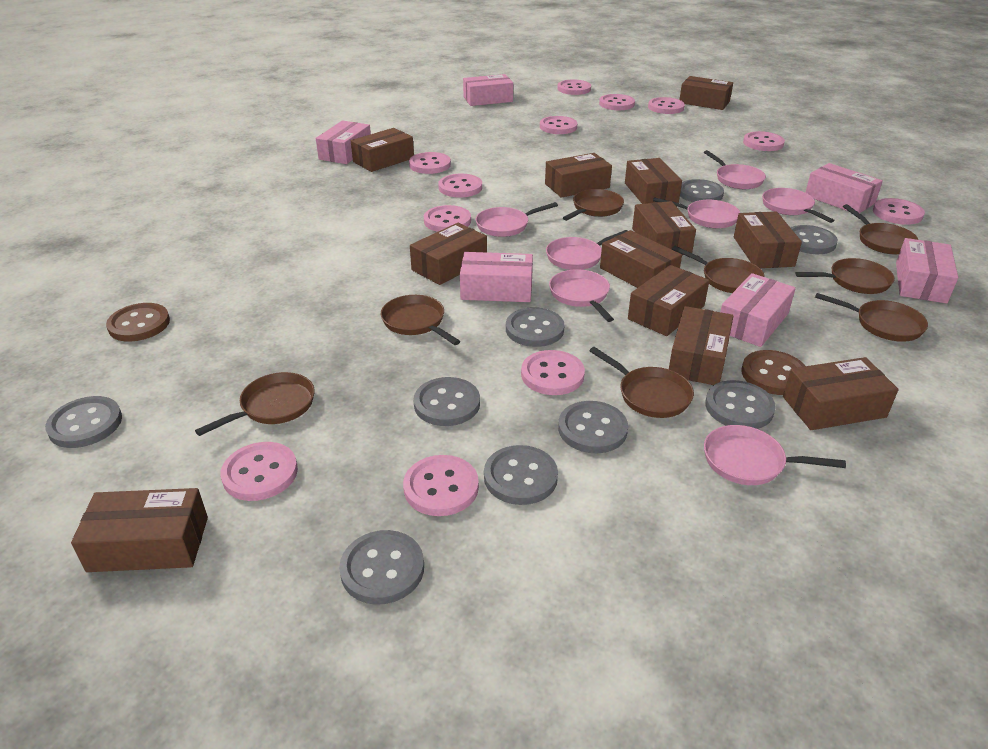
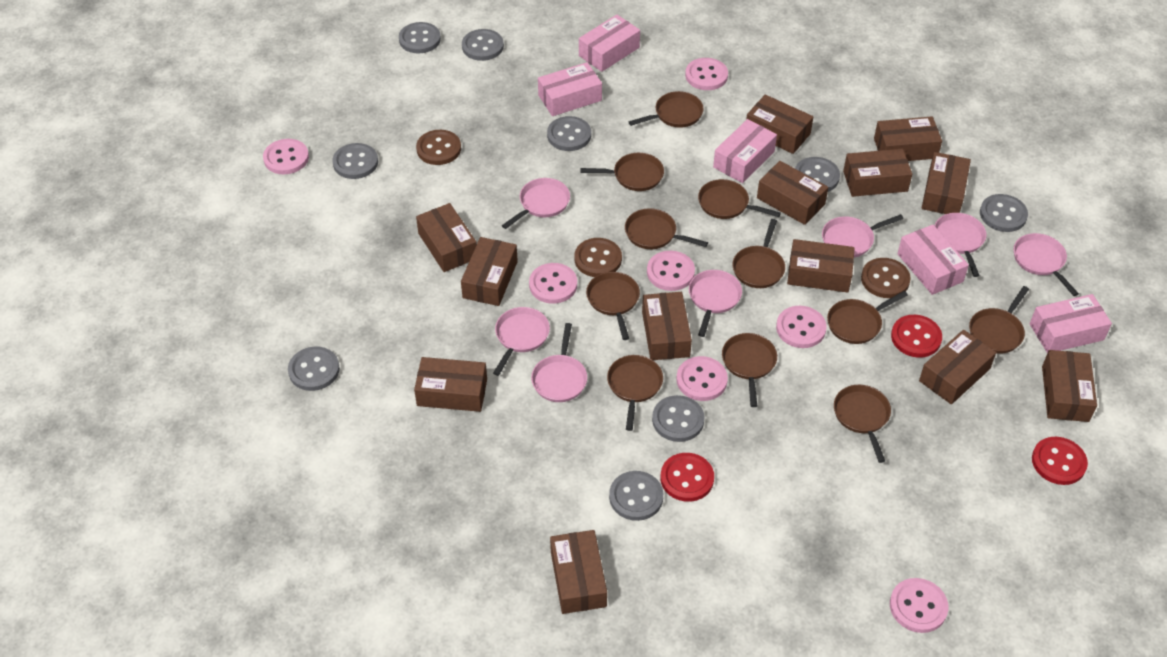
brown box: 12 -> 13
brown button: 2 -> 3
brown pan: 8 -> 11
pink box: 6 -> 5
pink button: 12 -> 7
red button: 0 -> 3

